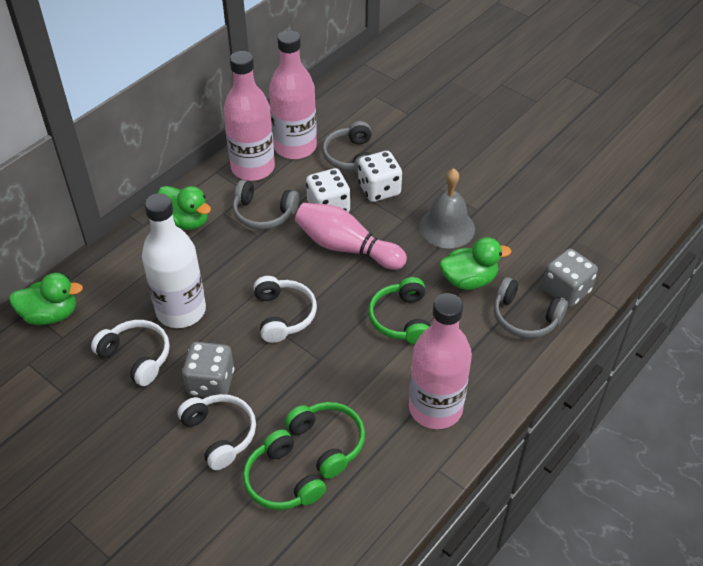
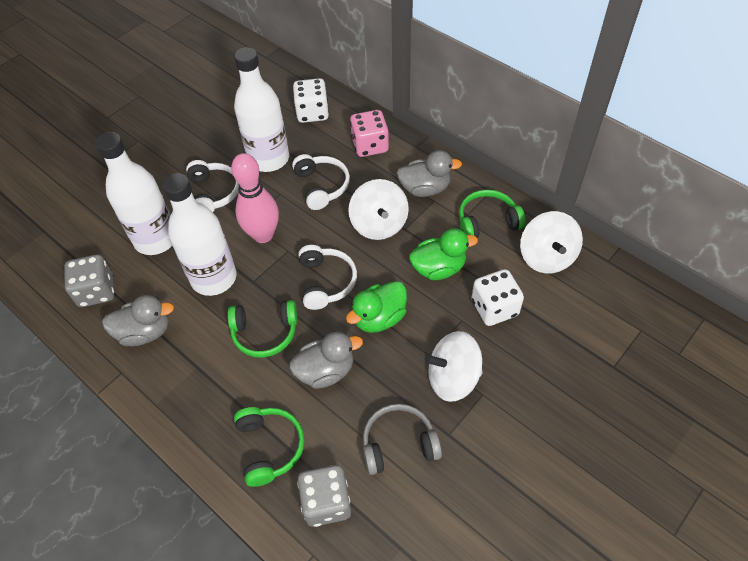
green duck: 3 -> 2
grey bell: 1 -> 0
grey duck: 0 -> 3
grey headphones: 3 -> 1
pink bottle: 3 -> 0
pink dice: 0 -> 1
white bottle: 1 -> 3
white spinning top: 0 -> 3

